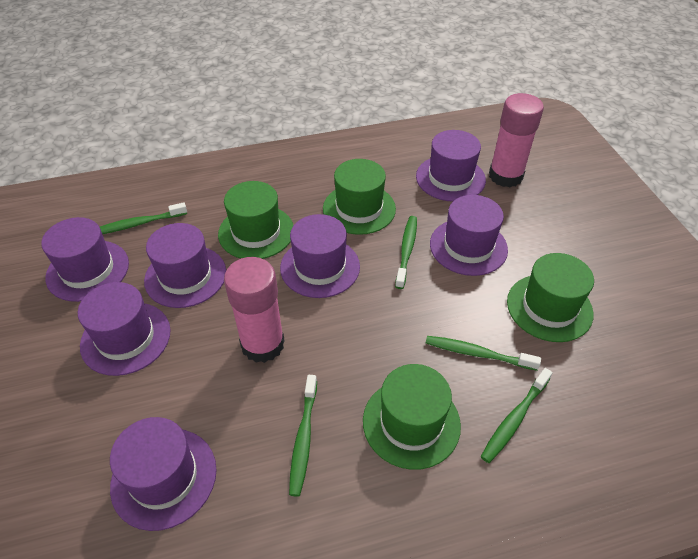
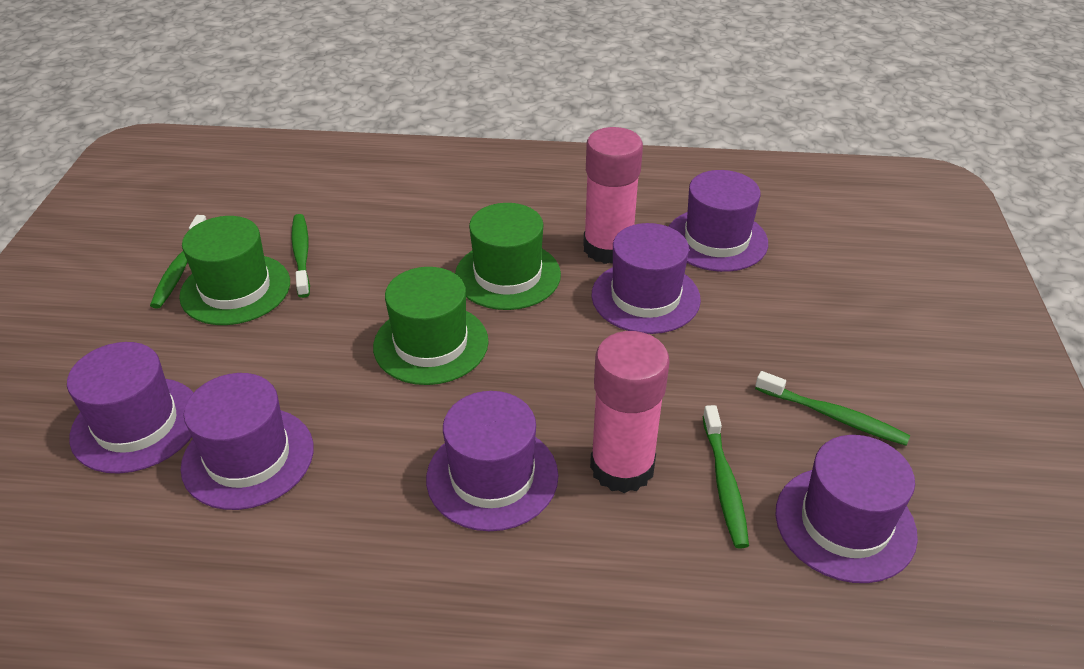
green hat: 4 -> 3
green toothbrush: 5 -> 4
purple hat: 7 -> 6

